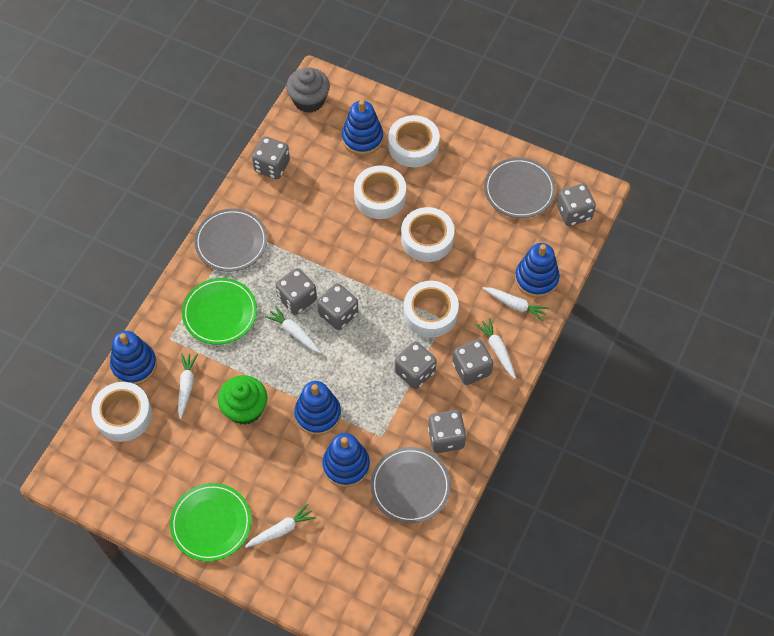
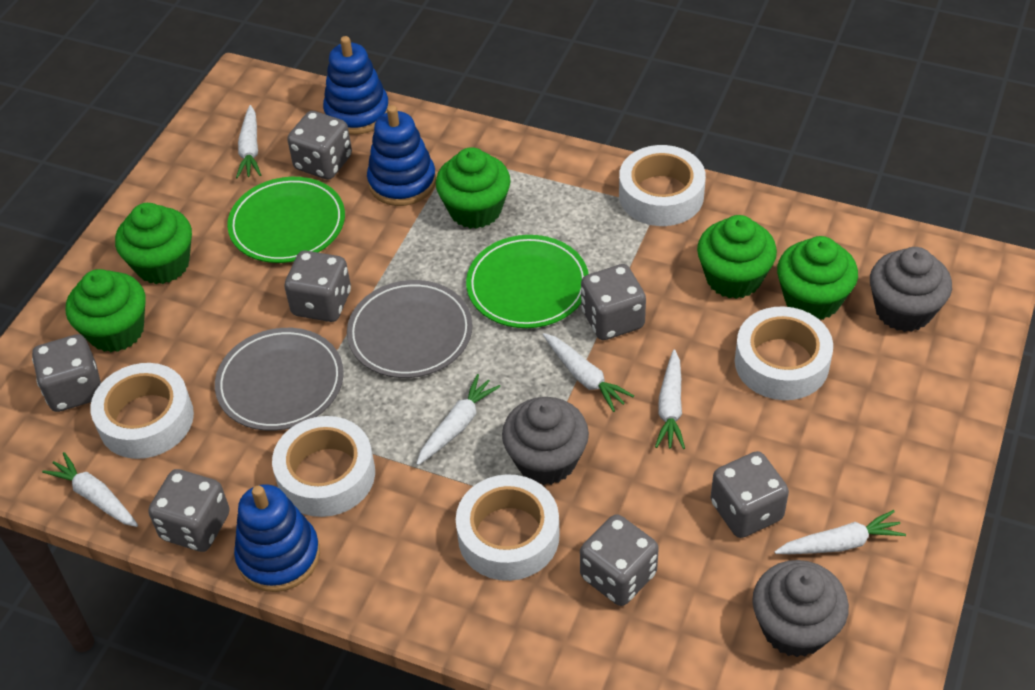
blue stacking toy: 5 -> 3
green cupcake: 1 -> 5
grey cupcake: 1 -> 3
grey plate: 3 -> 2
white carrot: 5 -> 6

